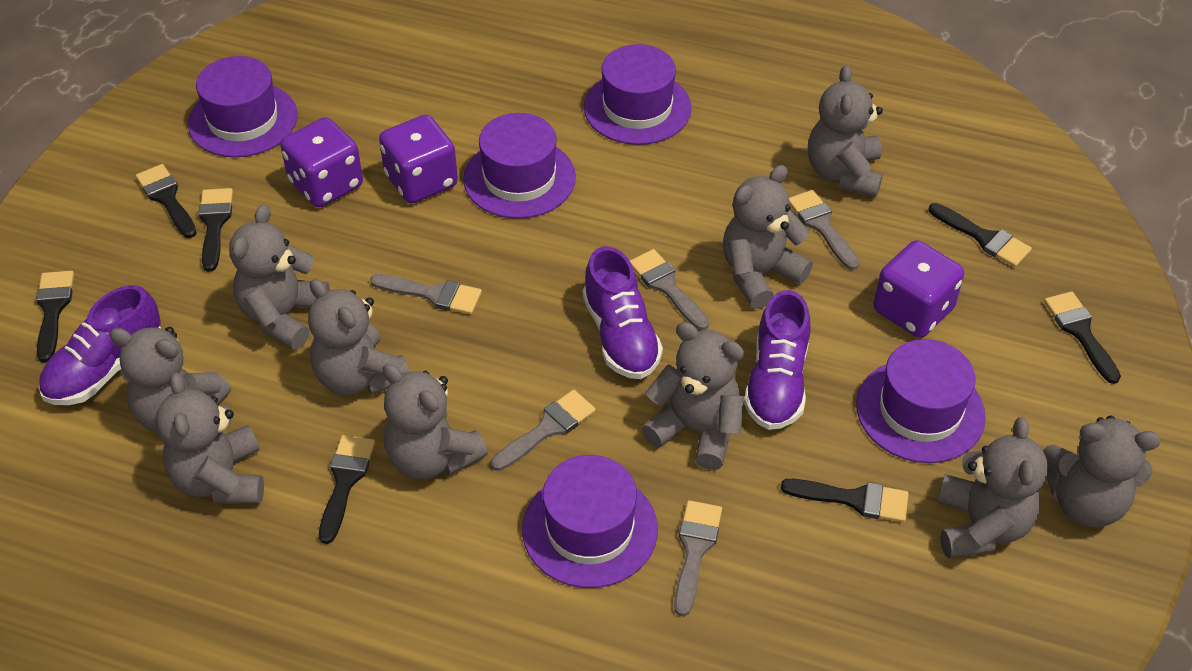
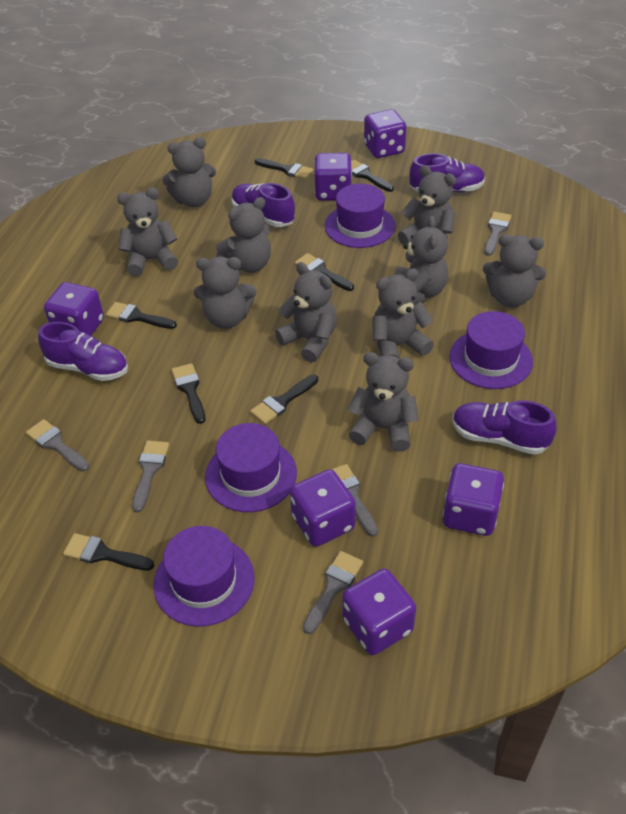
purple dice: 3 -> 6
purple hat: 5 -> 4
purple shoe: 3 -> 4

